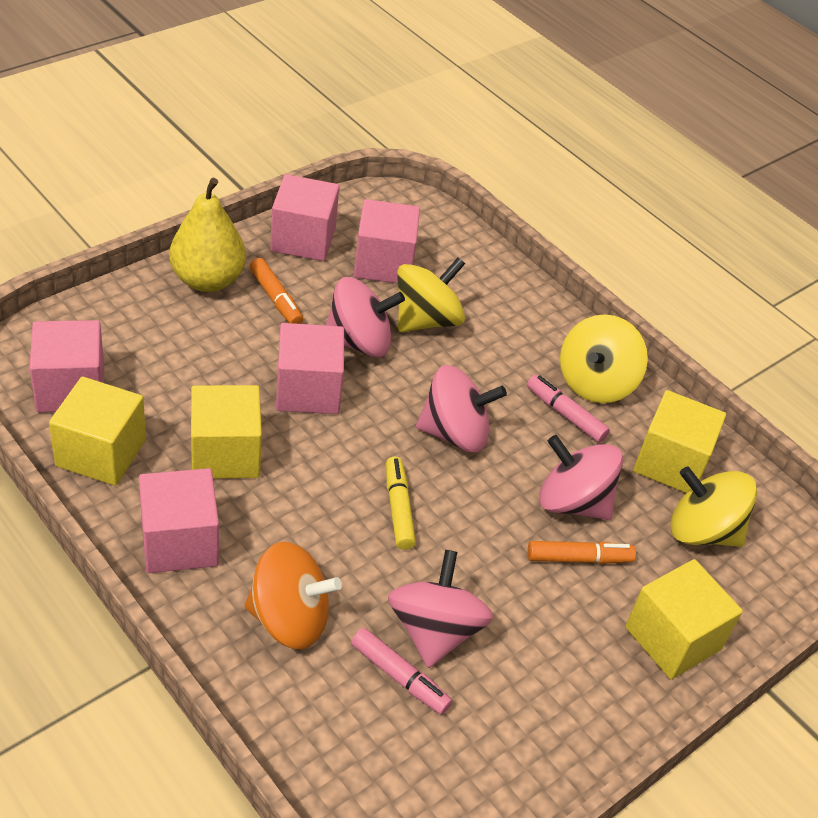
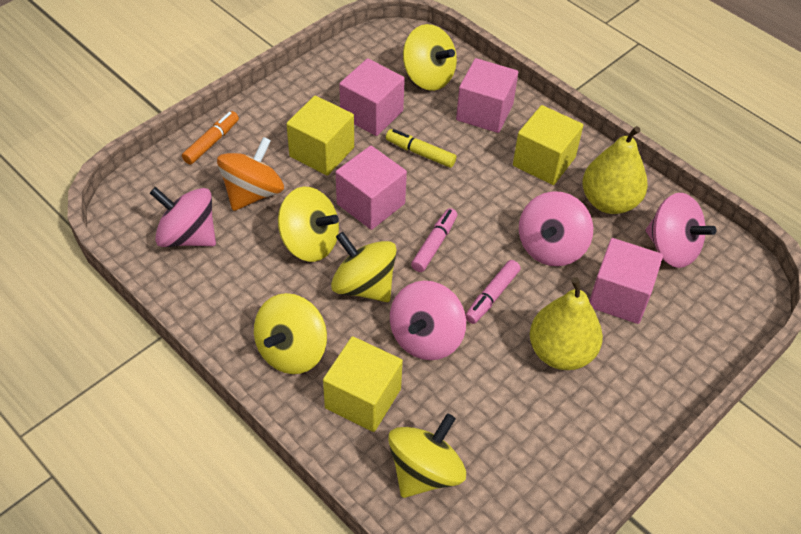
orange marker: 2 -> 1
pink cube: 5 -> 4
yellow cube: 4 -> 3
yellow pear: 1 -> 2
yellow spinning top: 3 -> 5

